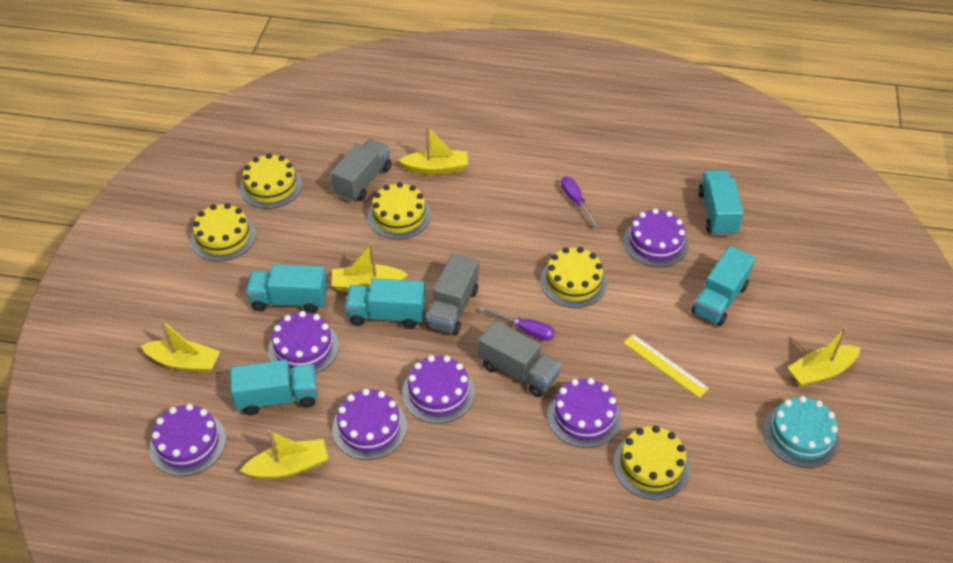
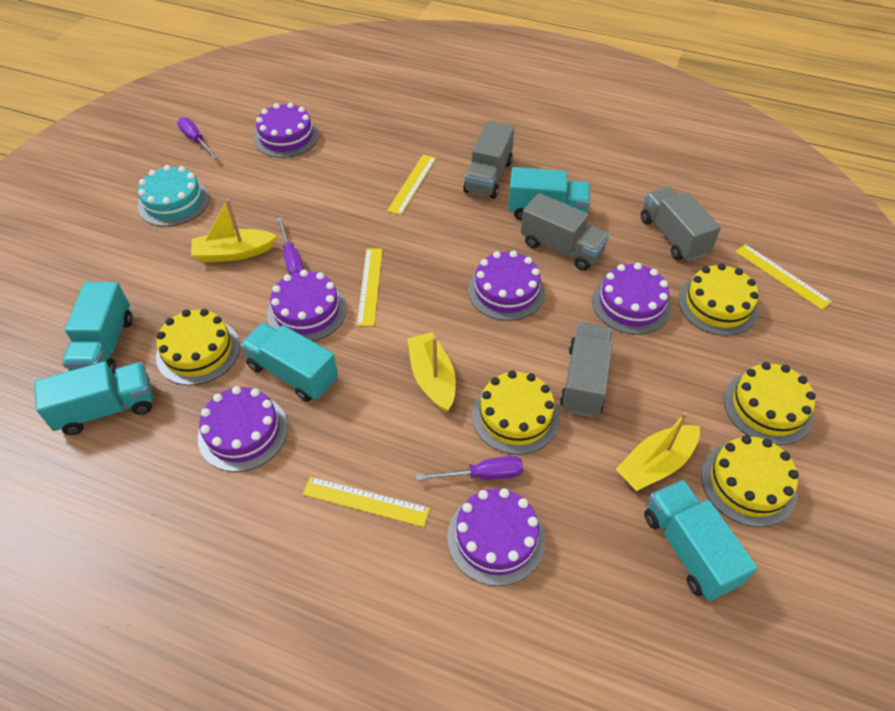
grey truck: 3 -> 4
purple screwdriver: 2 -> 3
yellow boat: 5 -> 3
yellow ruler: 1 -> 4

